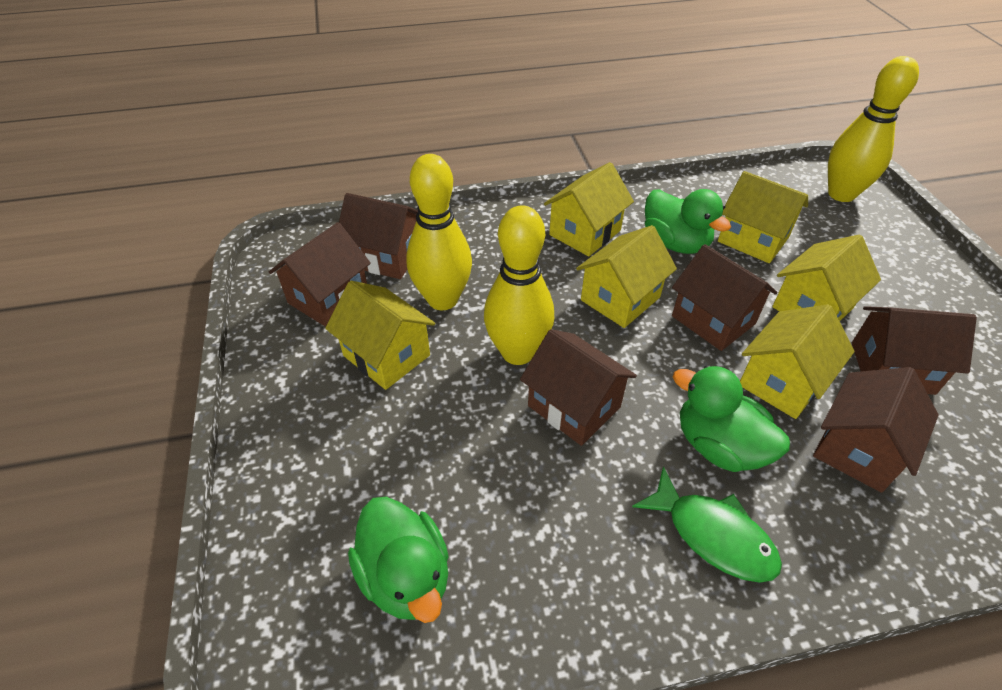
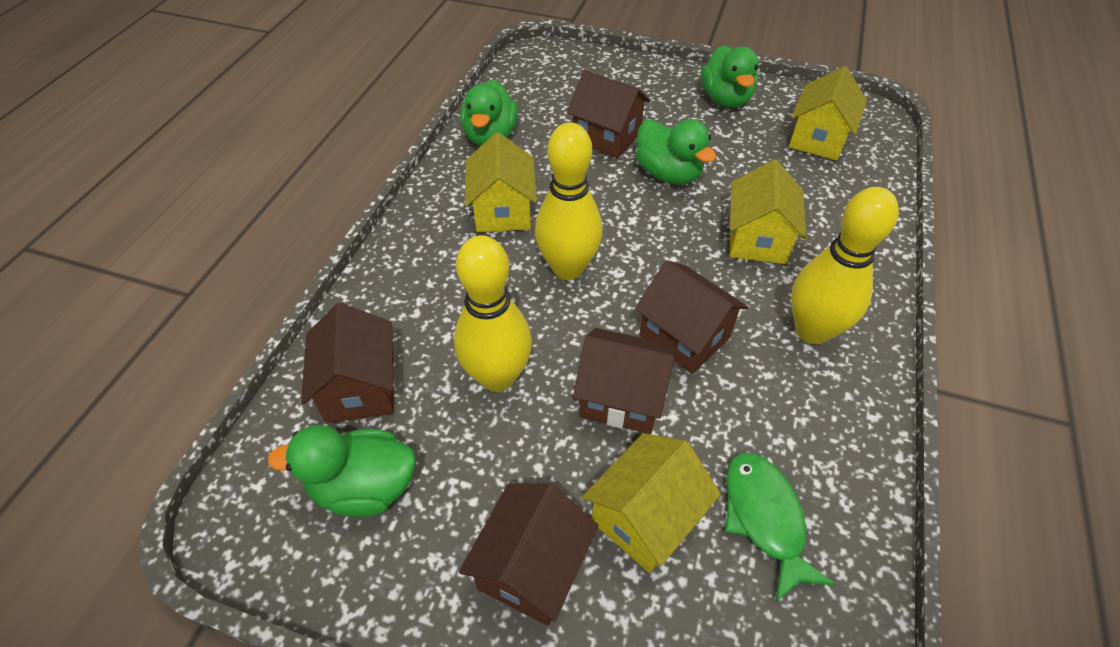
brown house: 6 -> 5
green duck: 3 -> 4
yellow house: 6 -> 4

